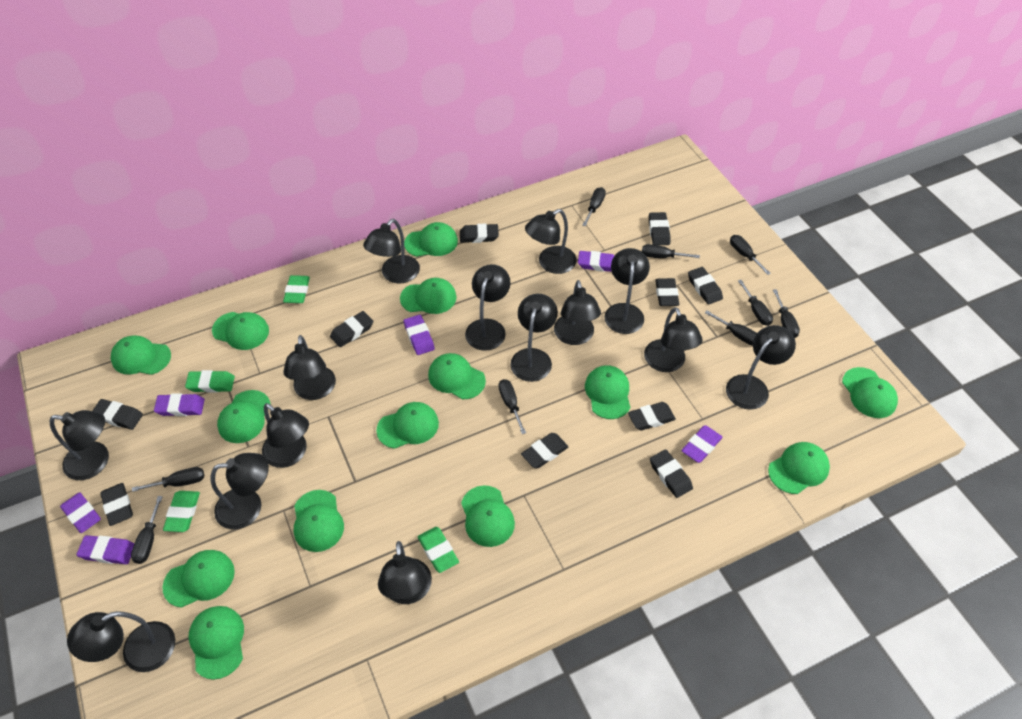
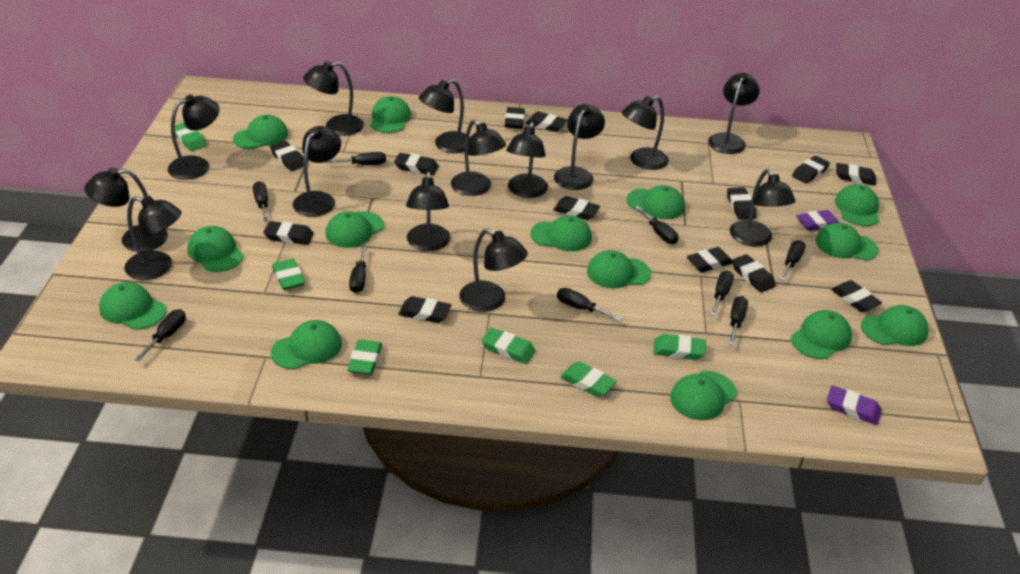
black eraser: 10 -> 13
green eraser: 4 -> 6
purple eraser: 6 -> 2

